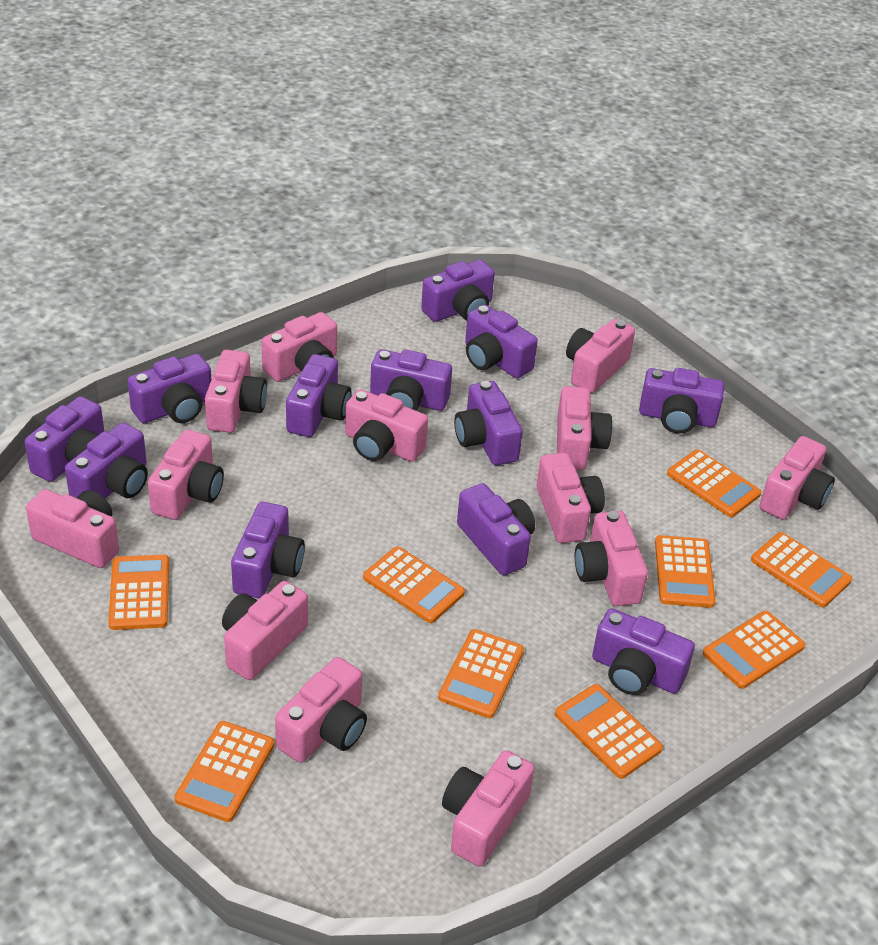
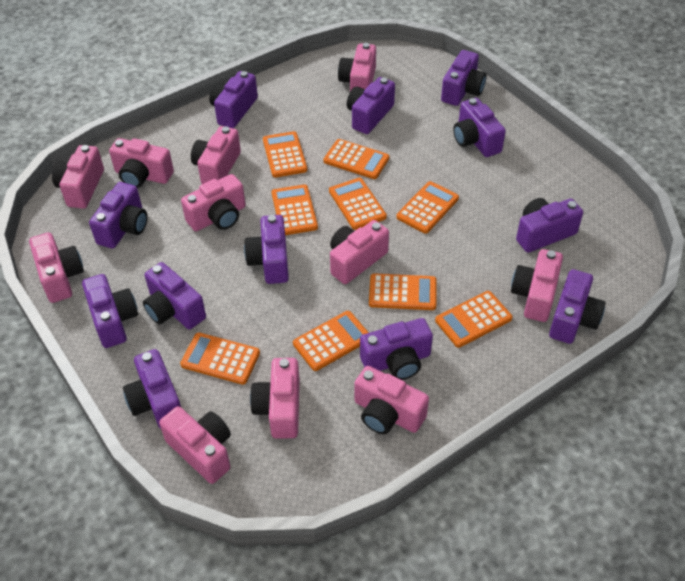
pink camera: 13 -> 11

